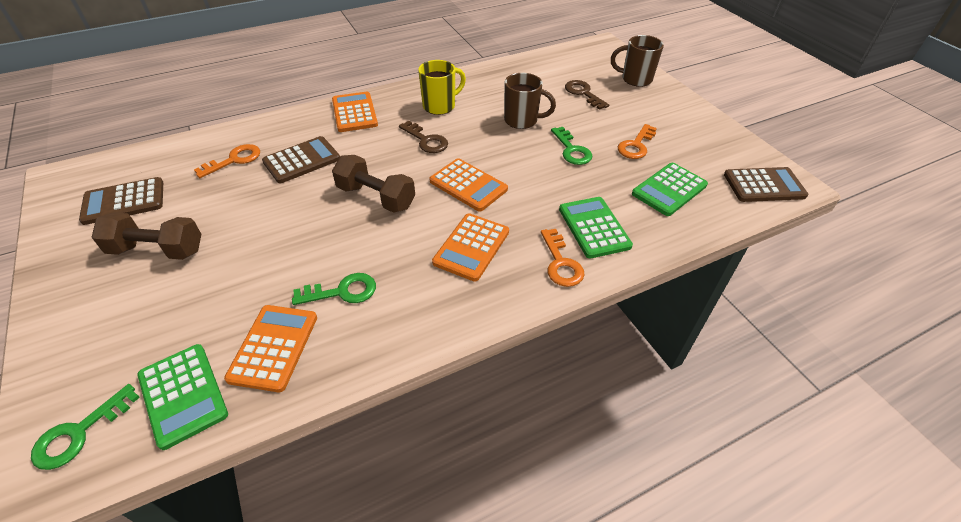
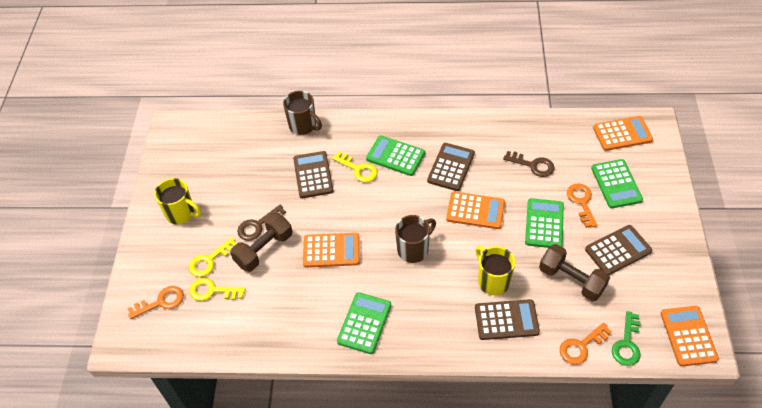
brown calculator: 3 -> 4
green calculator: 3 -> 4
green key: 3 -> 1
yellow key: 0 -> 3
yellow mug: 1 -> 2

